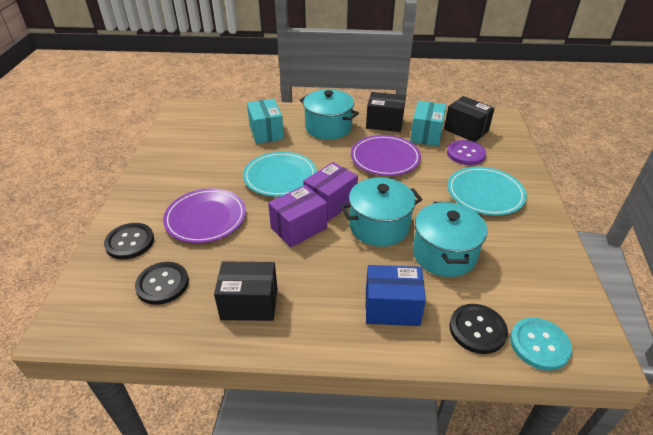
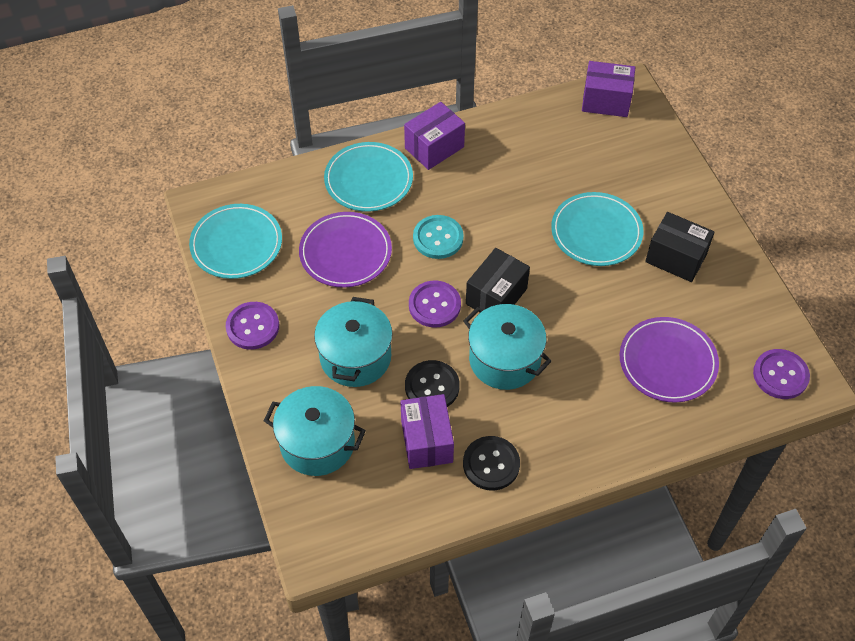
black box: 3 -> 2
black button: 3 -> 2
blue box: 1 -> 0
purple box: 2 -> 3
purple button: 1 -> 3
turquoise box: 2 -> 0
turquoise plate: 2 -> 3

